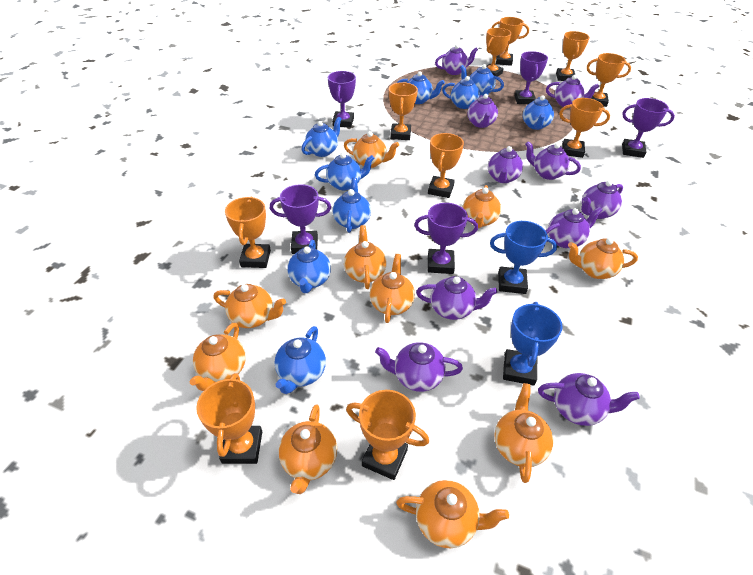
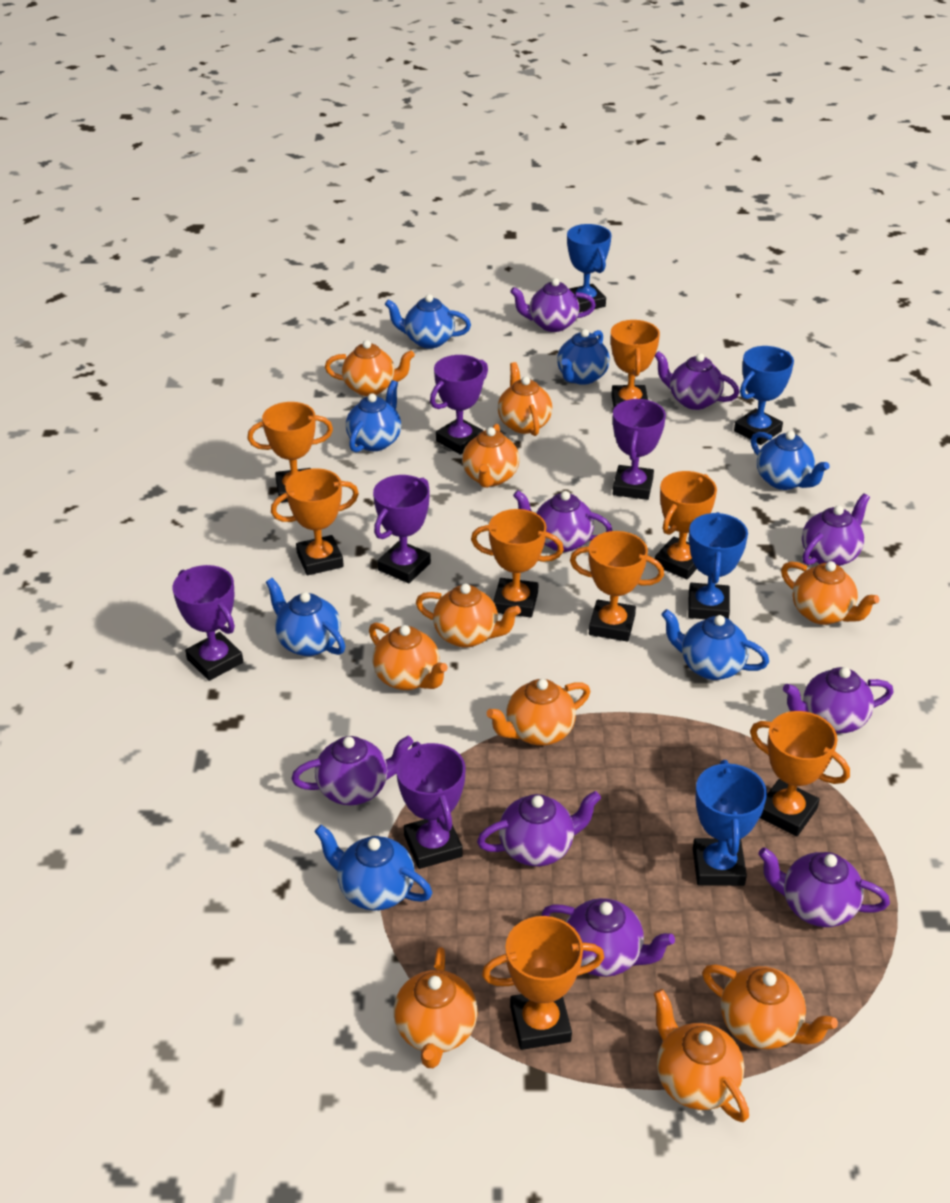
blue teapot: 9 -> 7
blue trophy: 2 -> 4
orange trophy: 10 -> 8
purple teapot: 10 -> 9

